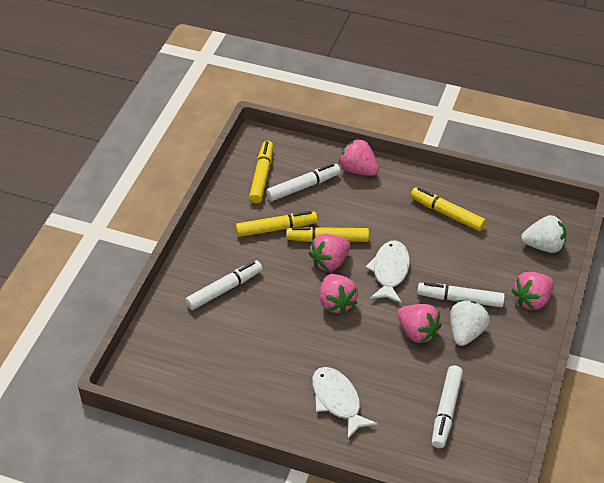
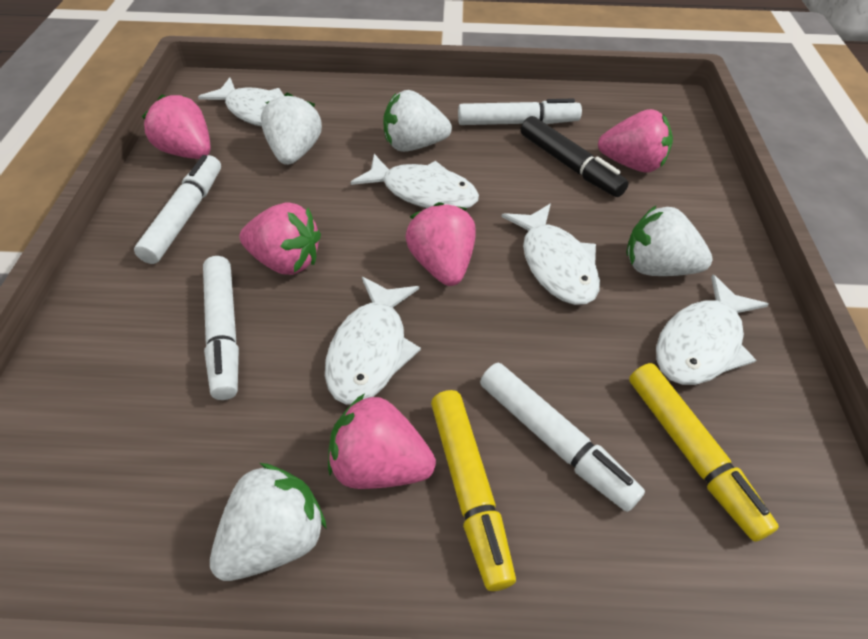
black marker: 0 -> 1
white fish: 2 -> 5
white strawberry: 2 -> 4
yellow marker: 4 -> 2

